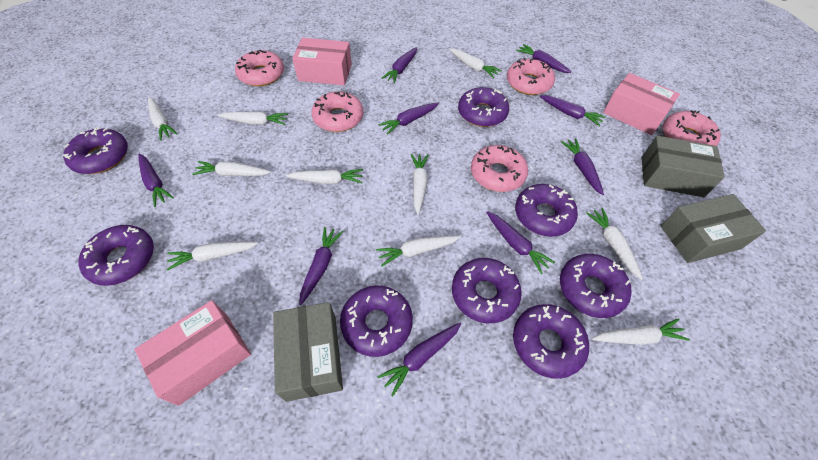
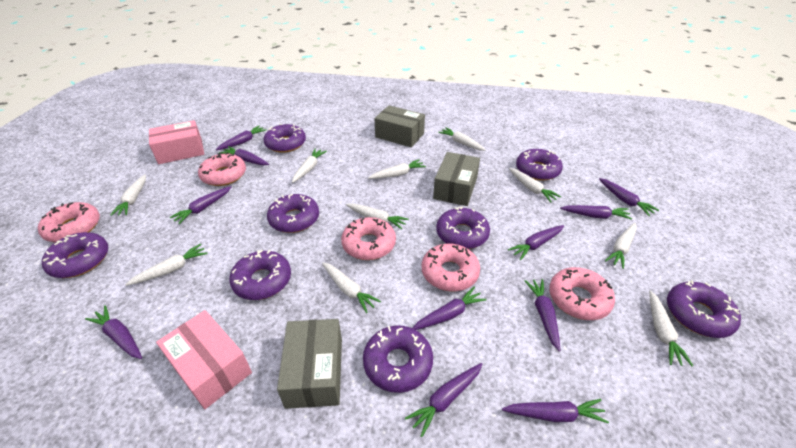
pink box: 3 -> 2
purple carrot: 9 -> 11

